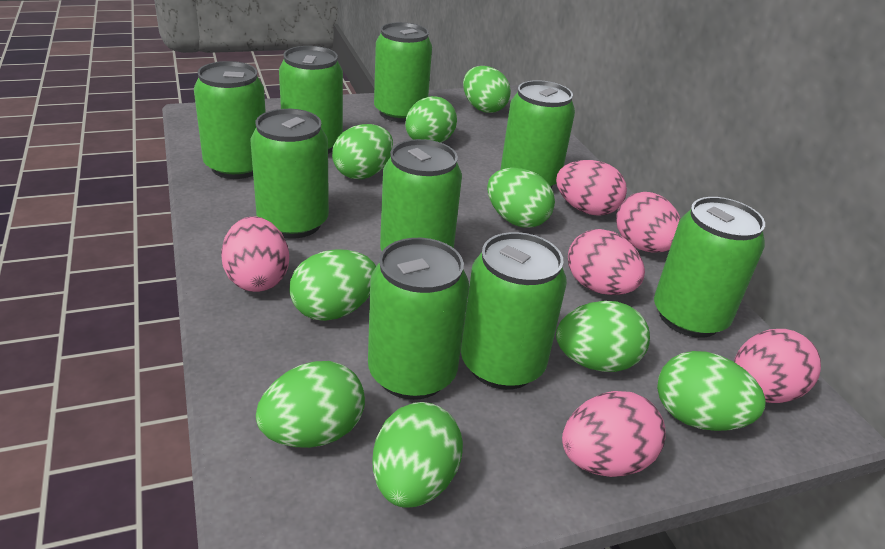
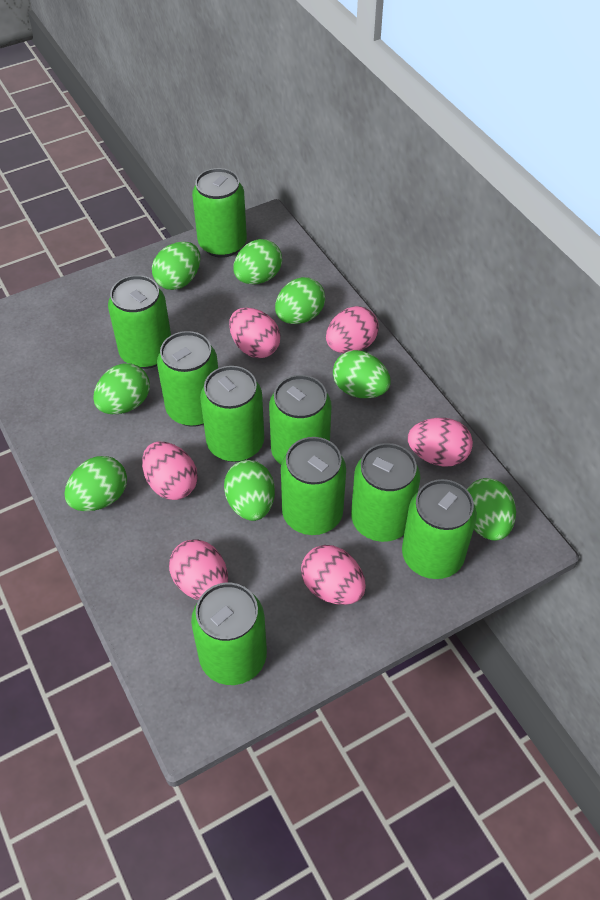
green egg: 9 -> 8

